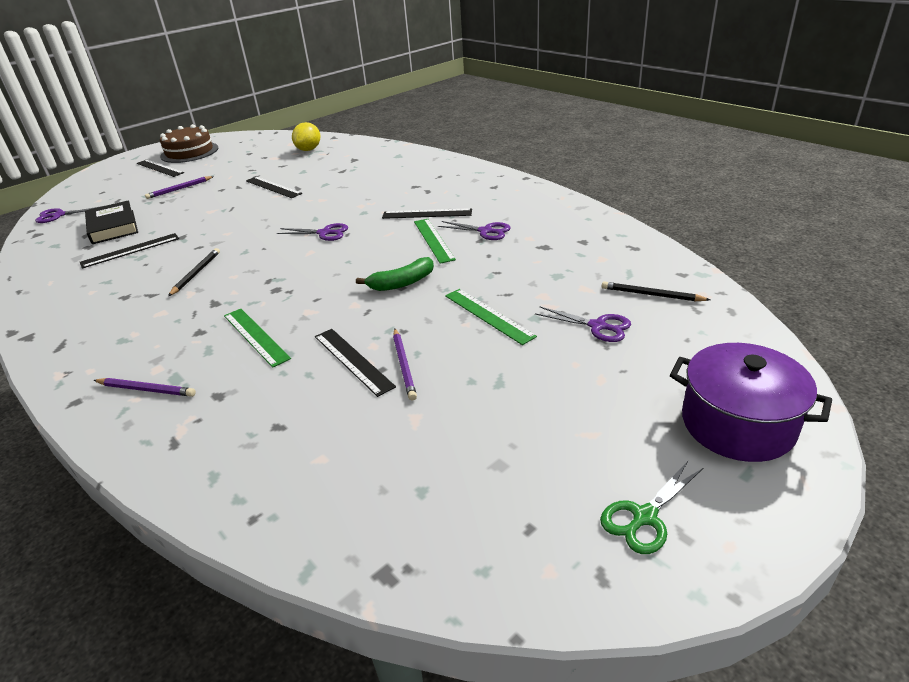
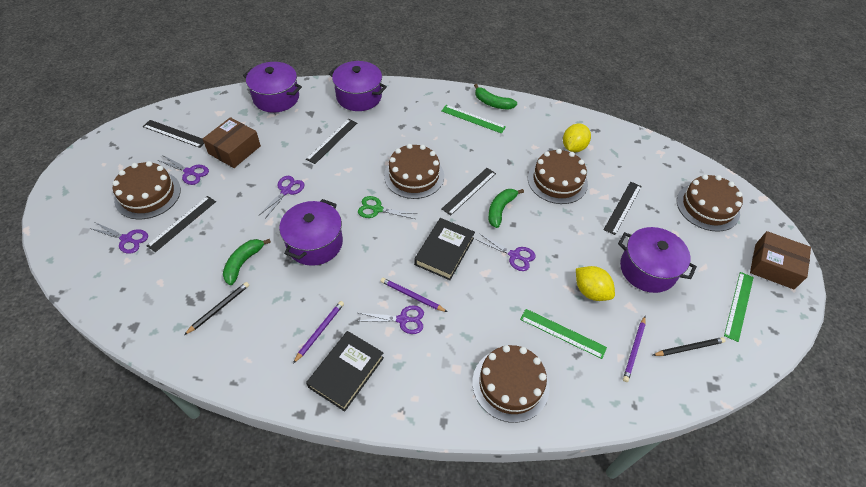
black book: 1 -> 2
brown box: 0 -> 2
brown cake: 1 -> 5
green banana: 1 -> 3
purple pot: 1 -> 4
purple scissors: 4 -> 5
yellow lemon: 1 -> 2

